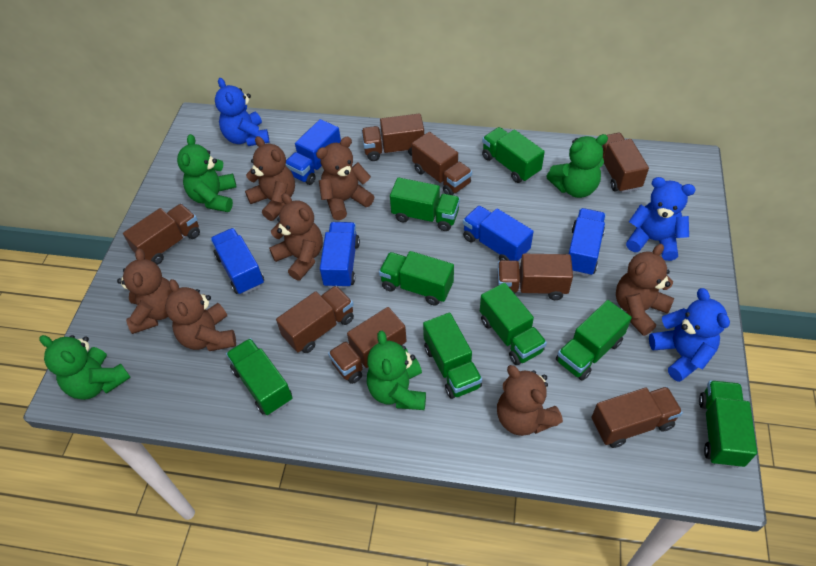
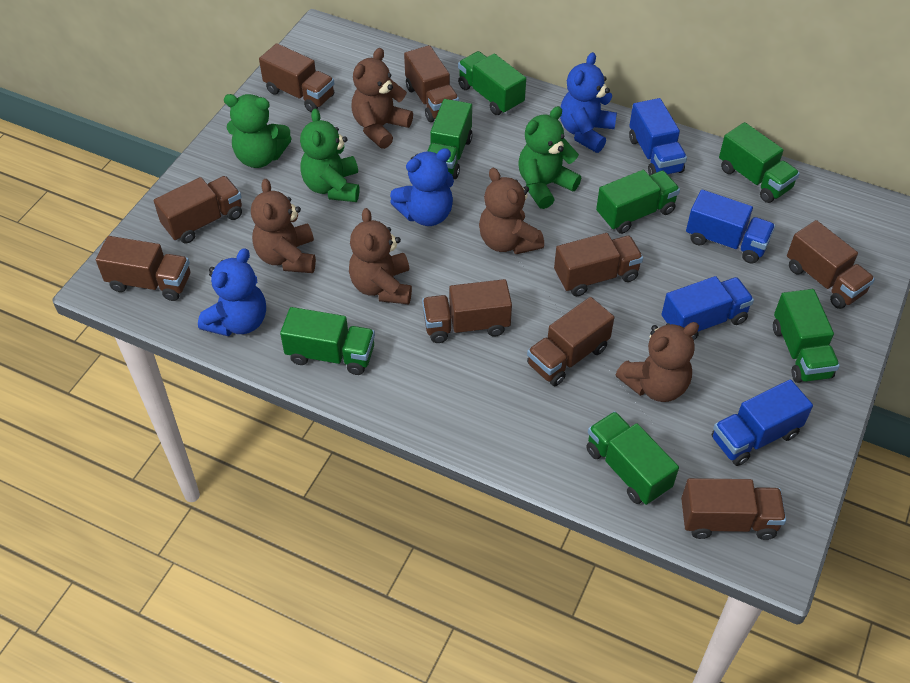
blue truck: 5 -> 4
brown teddy bear: 7 -> 5
brown truck: 8 -> 9
green teddy bear: 4 -> 3
green truck: 8 -> 7

